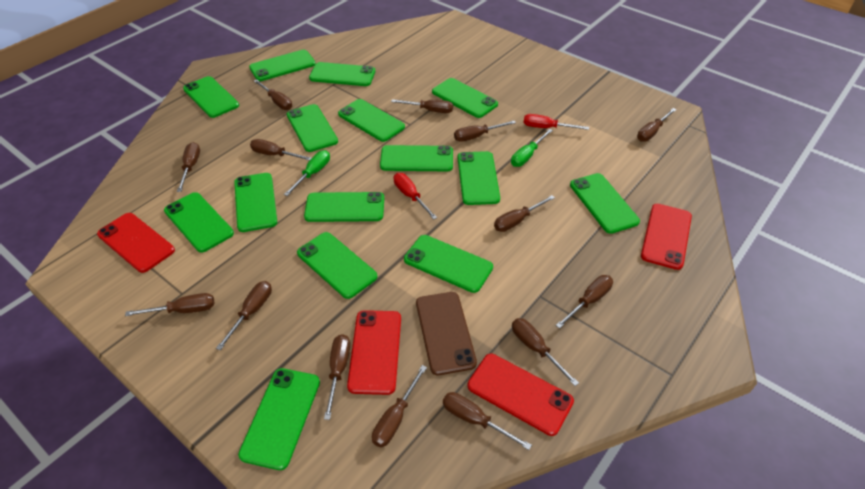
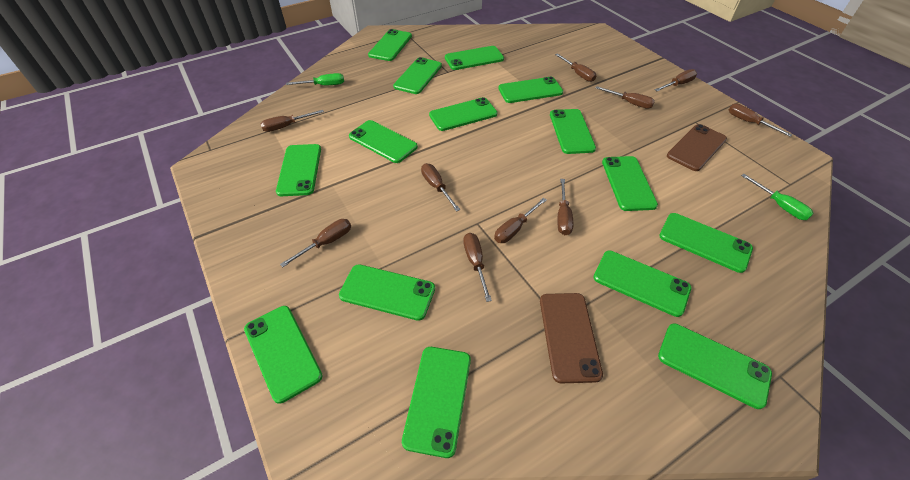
brown phone: 1 -> 2
brown screwdriver: 14 -> 10
red phone: 4 -> 0
red screwdriver: 2 -> 0

